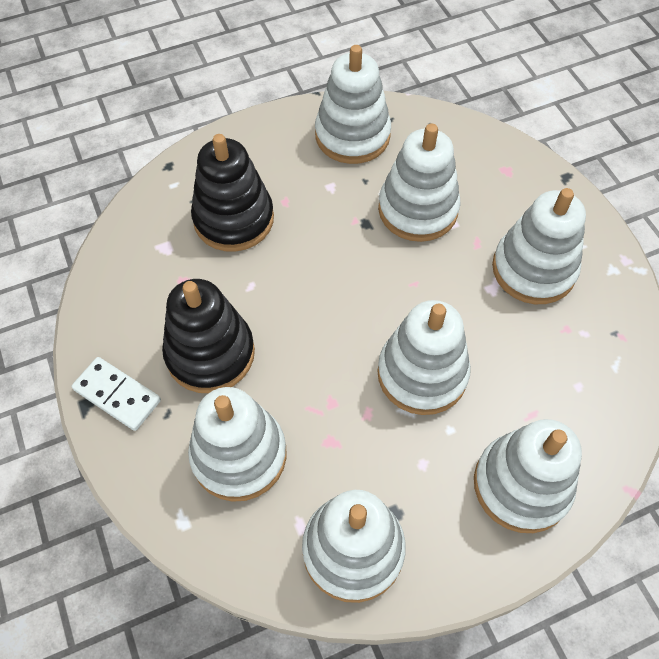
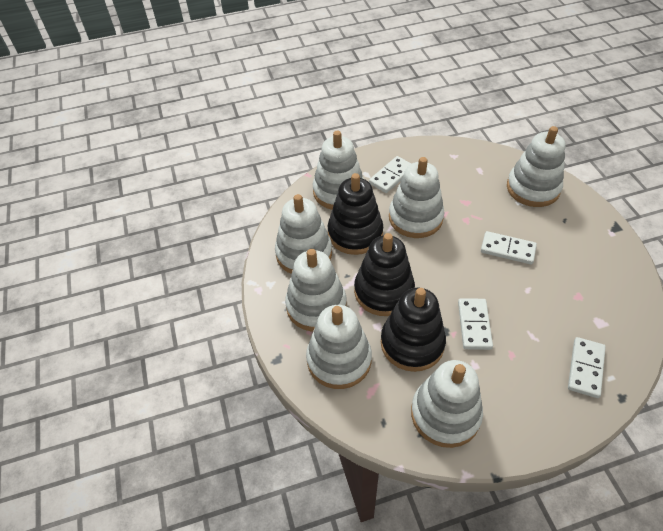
black stacking toy: 2 -> 3
white domino: 1 -> 4

